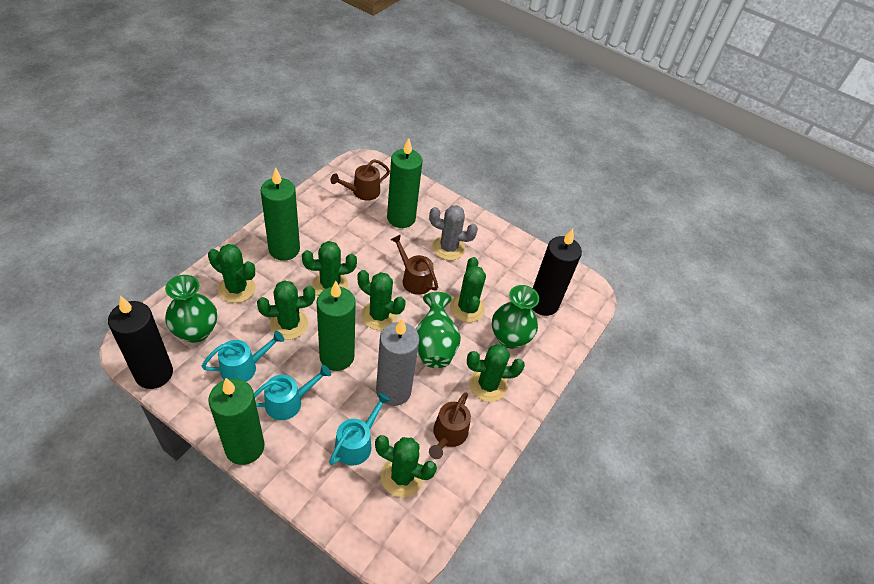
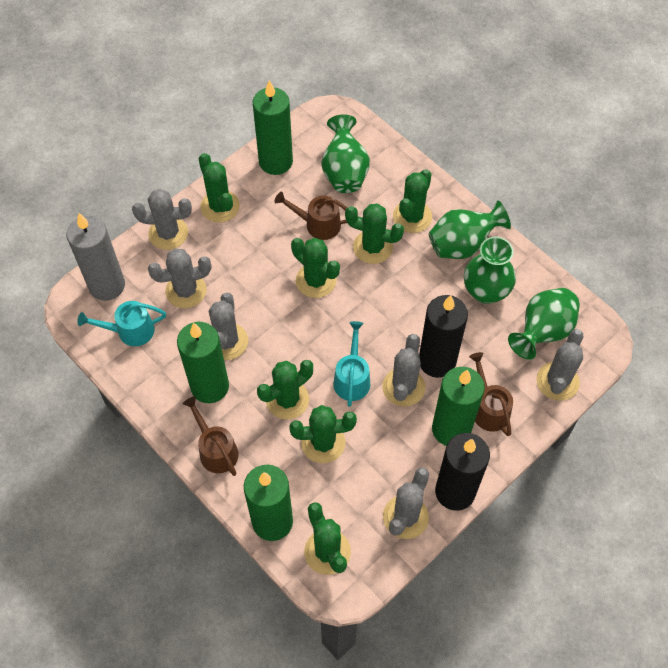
green vase: 3 -> 4
grey cactus: 1 -> 6
turquoise watering can: 3 -> 2

